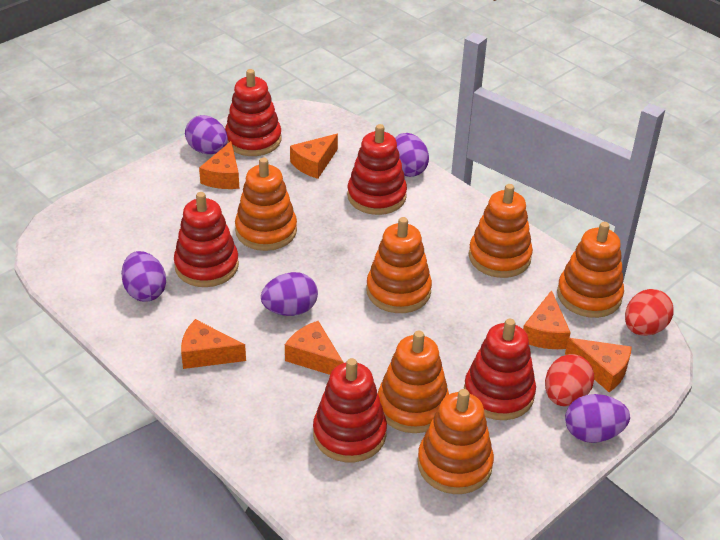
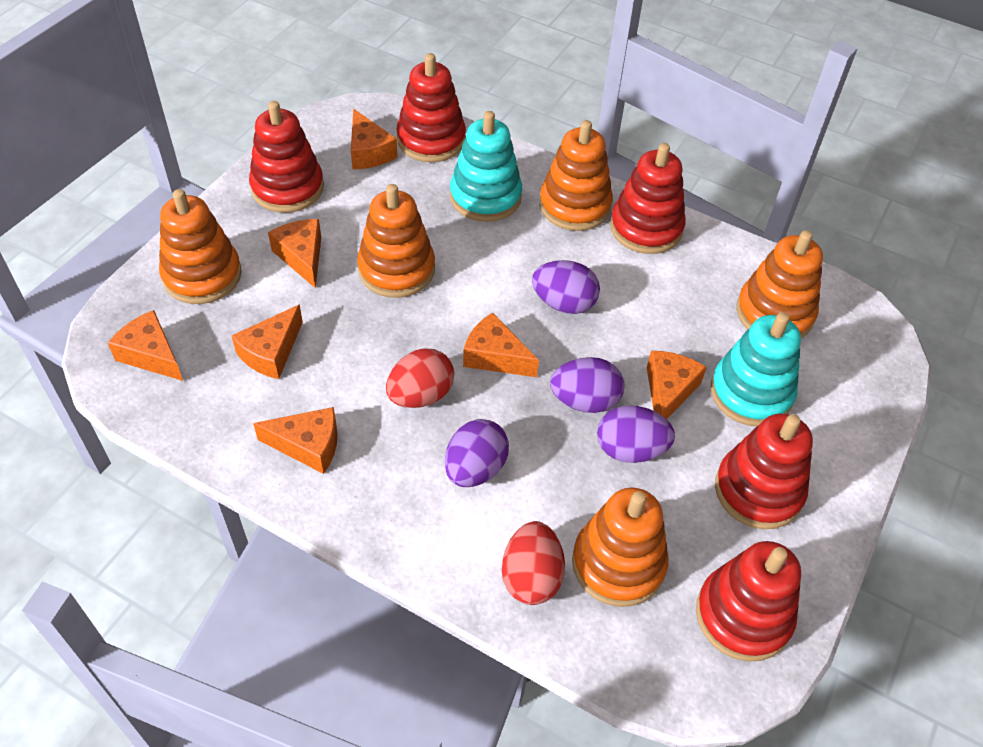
orange cheese: 6 -> 7
orange stacking toy: 6 -> 5
purple egg: 5 -> 4
turquoise stacking toy: 0 -> 2

